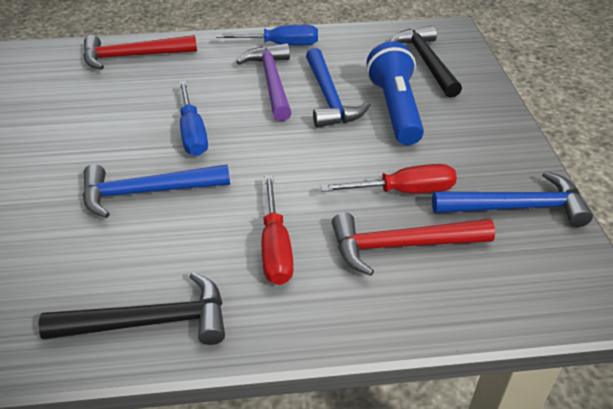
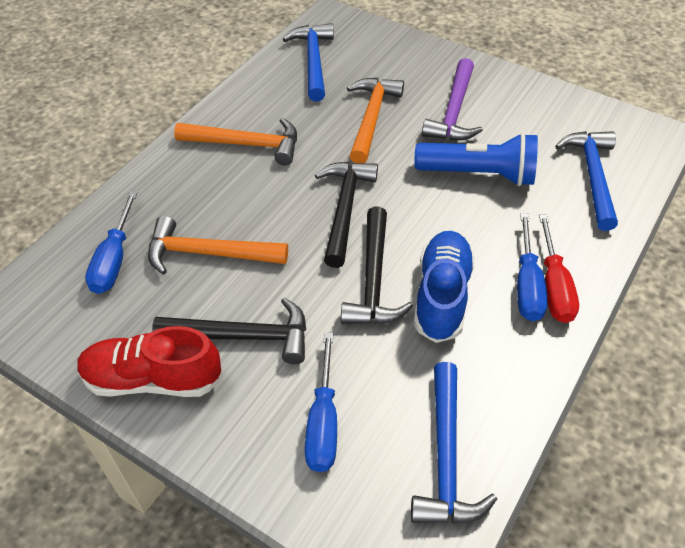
black hammer: 2 -> 3
blue screwdriver: 2 -> 3
blue shoe: 0 -> 1
orange hammer: 0 -> 3
red hammer: 2 -> 0
red screwdriver: 2 -> 1
red shoe: 0 -> 1

